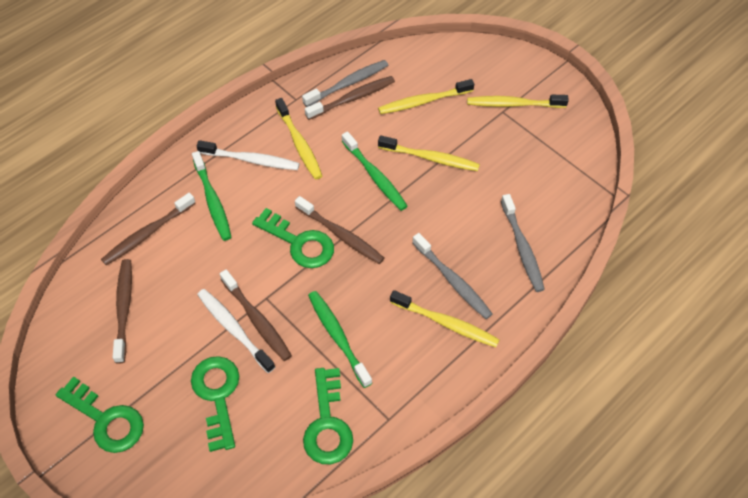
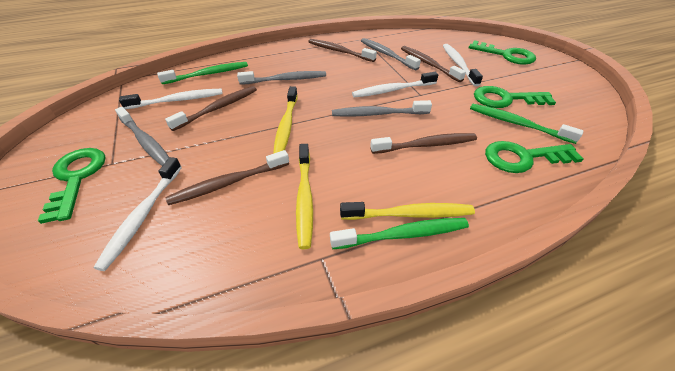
grey toothbrush: 3 -> 4
white toothbrush: 2 -> 4
yellow toothbrush: 5 -> 3

